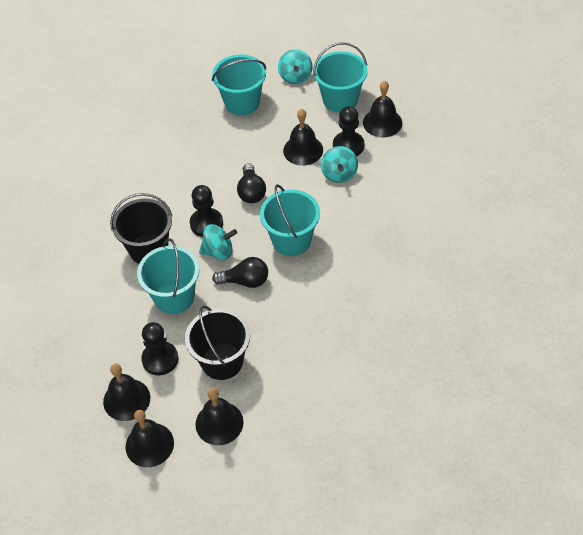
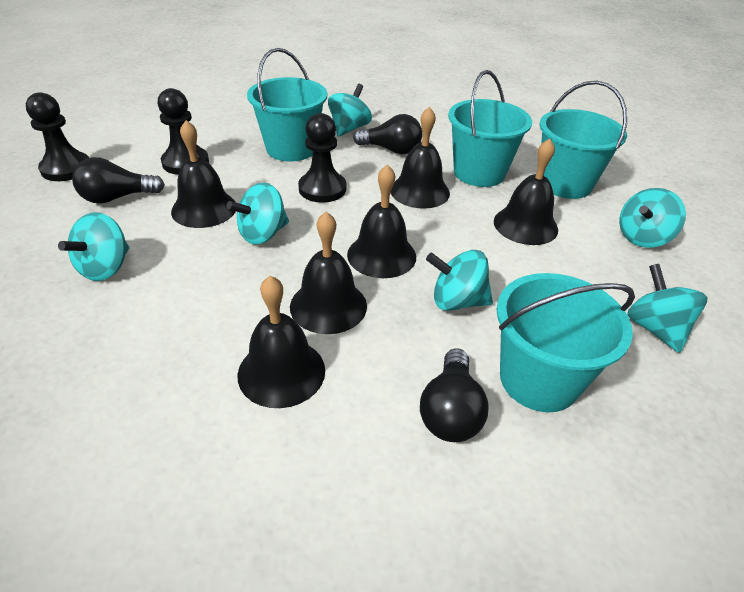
black bell: 5 -> 6
black bucket: 2 -> 0
black light bulb: 2 -> 3
turquoise spinning top: 3 -> 6

